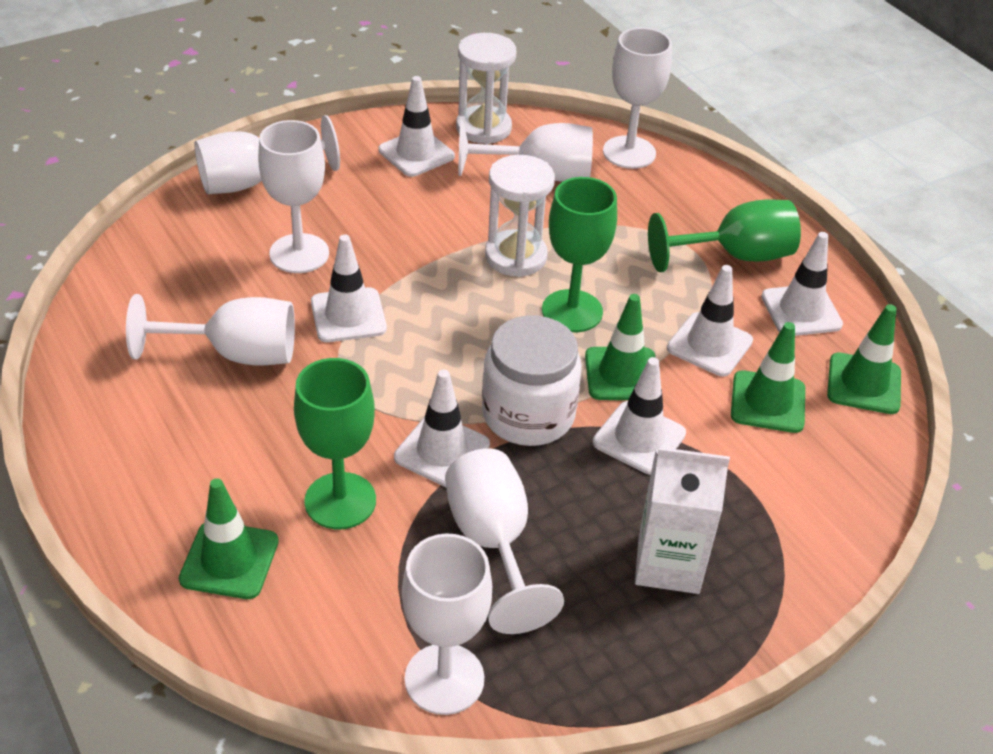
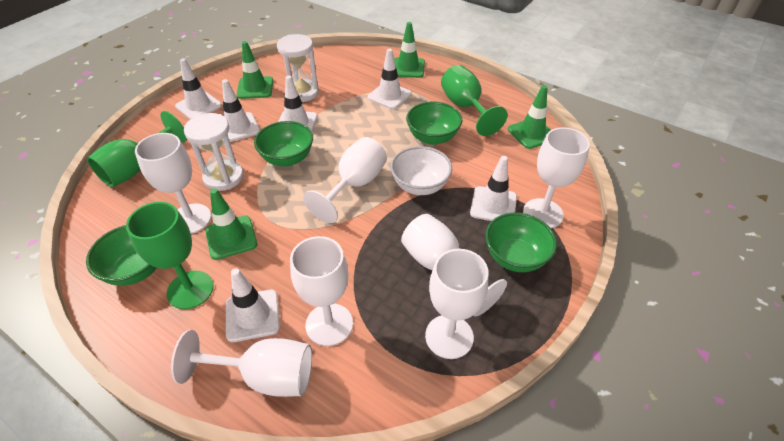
green bowl: 0 -> 4
white bowl: 0 -> 1
white carton: 1 -> 0
white jar: 1 -> 0

